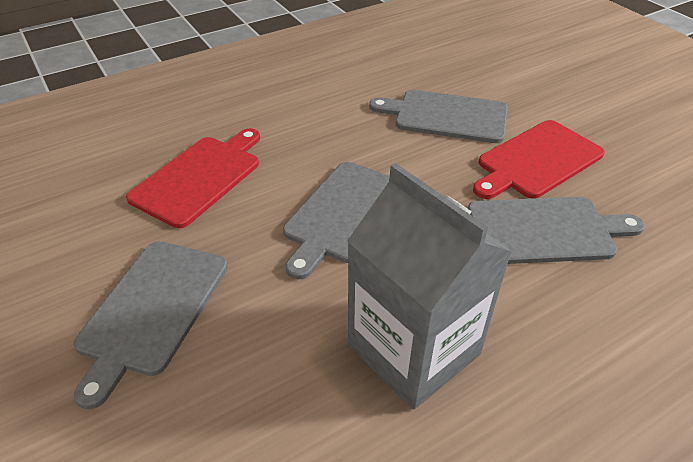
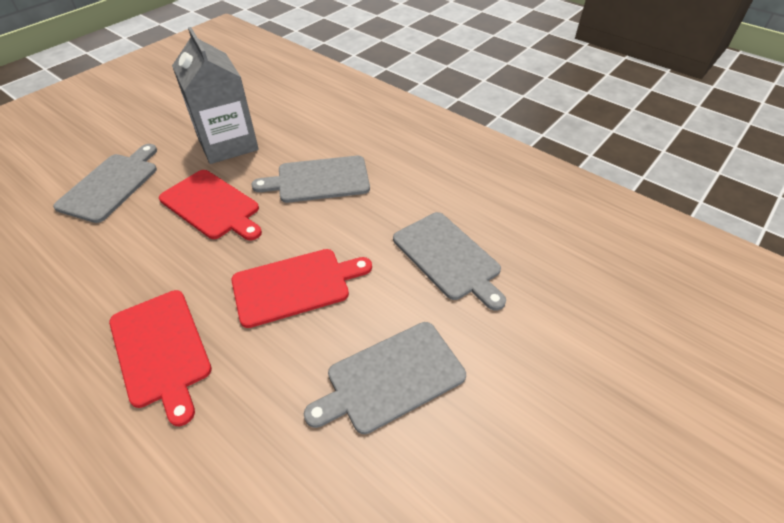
red cutting board: 2 -> 3

